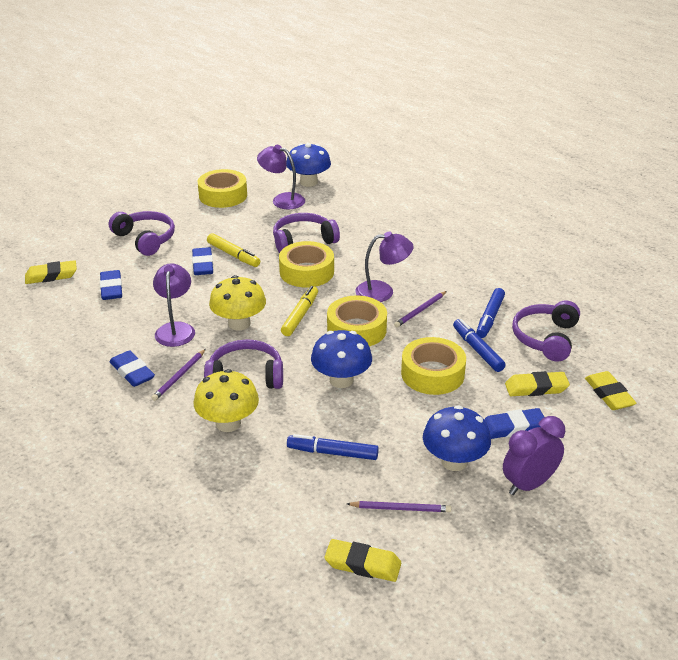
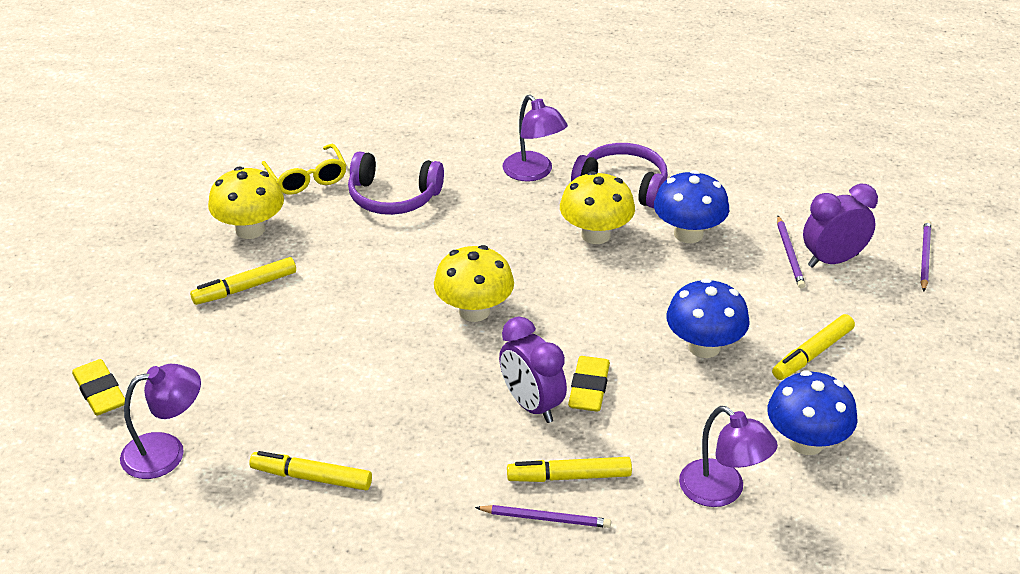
blue eraser: 4 -> 0
blue marker: 3 -> 0
purple clock: 1 -> 2
purple headphones: 4 -> 2
yellow eraser: 4 -> 2
yellow glasses: 0 -> 1
yellow marker: 2 -> 4
yellow mushroom: 2 -> 3
yellow tape: 4 -> 0

